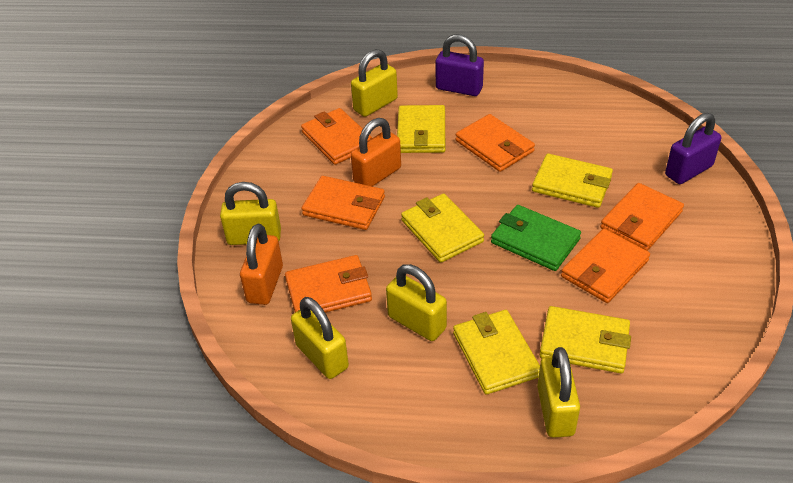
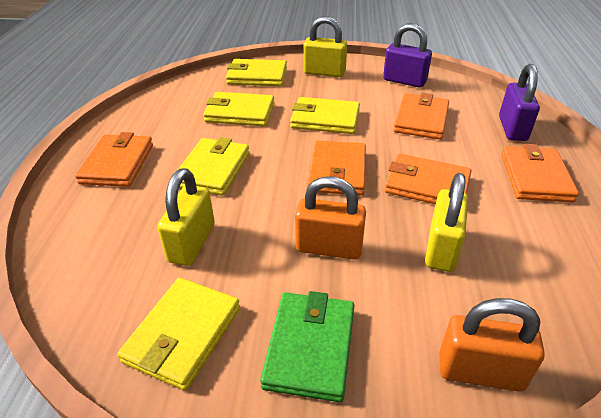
orange wallet: 6 -> 5
yellow padlock: 5 -> 3

